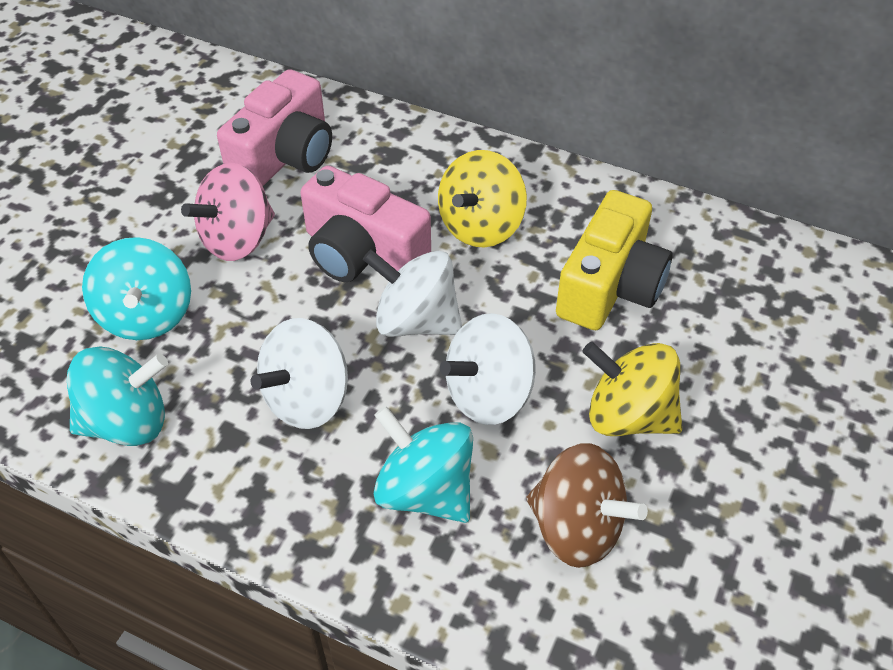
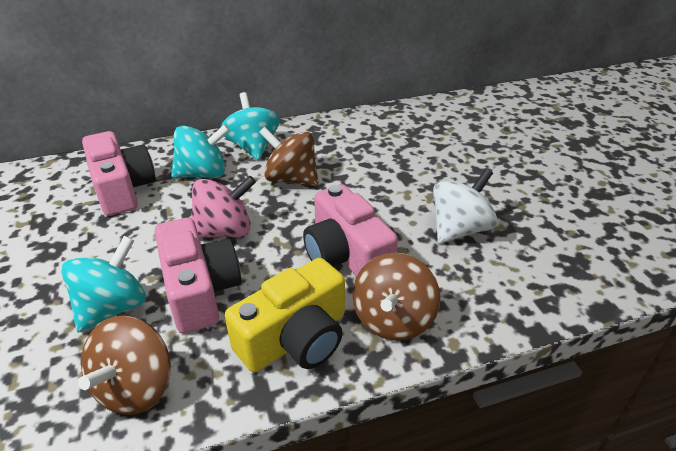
brown spinning top: 1 -> 3
pink camera: 2 -> 3
white spinning top: 3 -> 1
yellow spinning top: 2 -> 0

